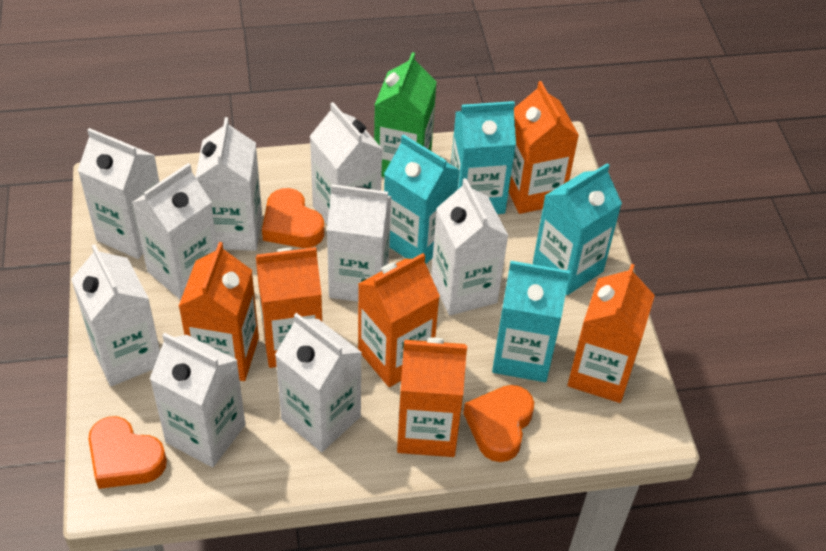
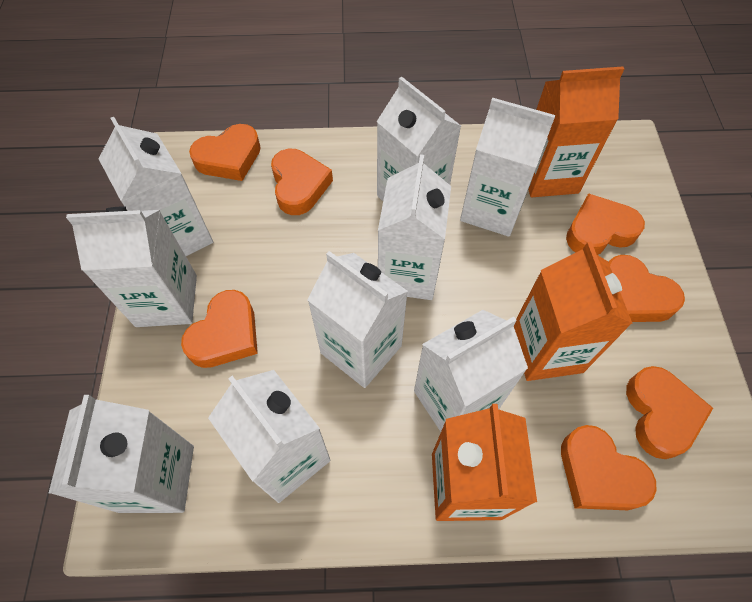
green carton: 1 -> 0
orange carton: 6 -> 3
orange heart: 3 -> 7
turquoise carton: 4 -> 0

